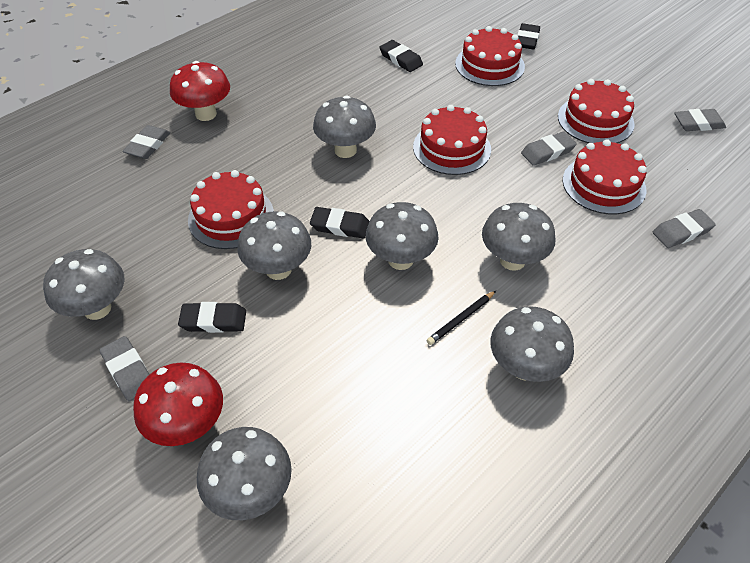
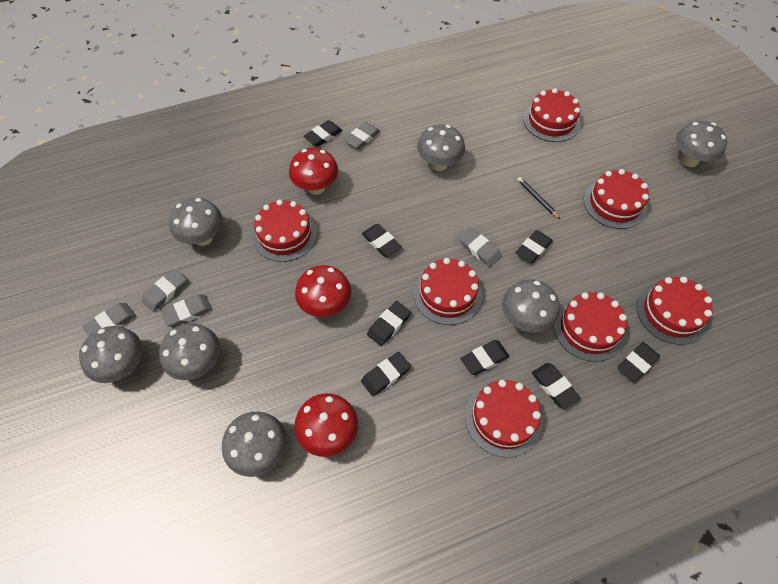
black eraser: 4 -> 8
red cake: 5 -> 7
red mushroom: 2 -> 3

